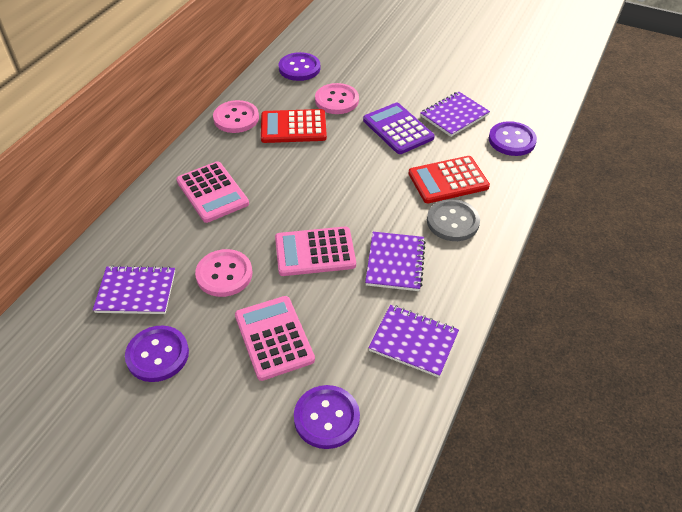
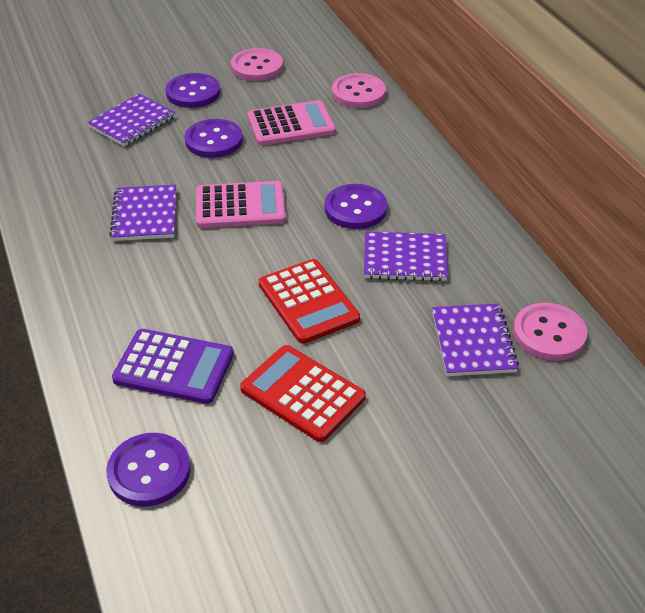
grey button: 1 -> 0
pink calculator: 3 -> 2

